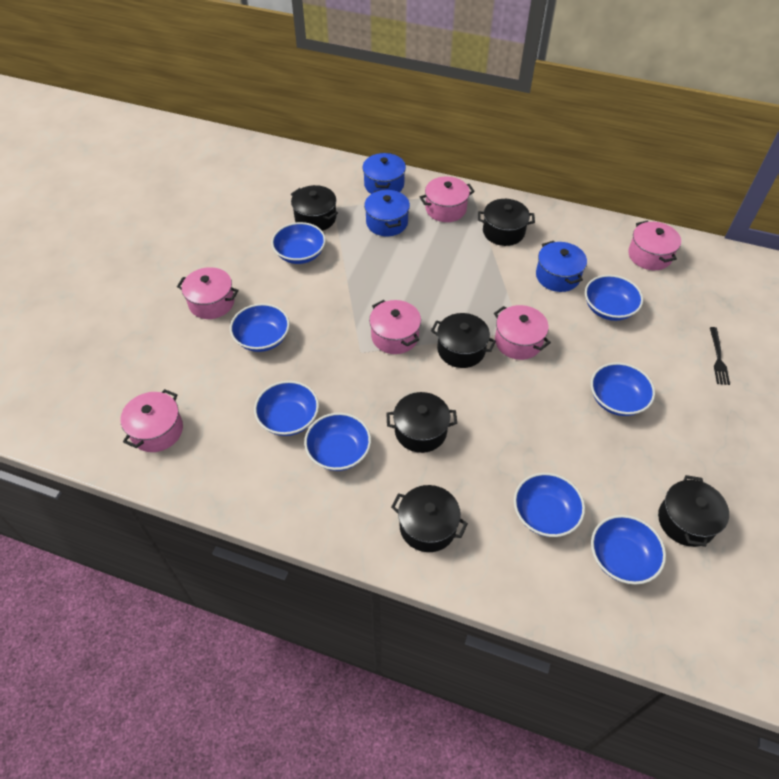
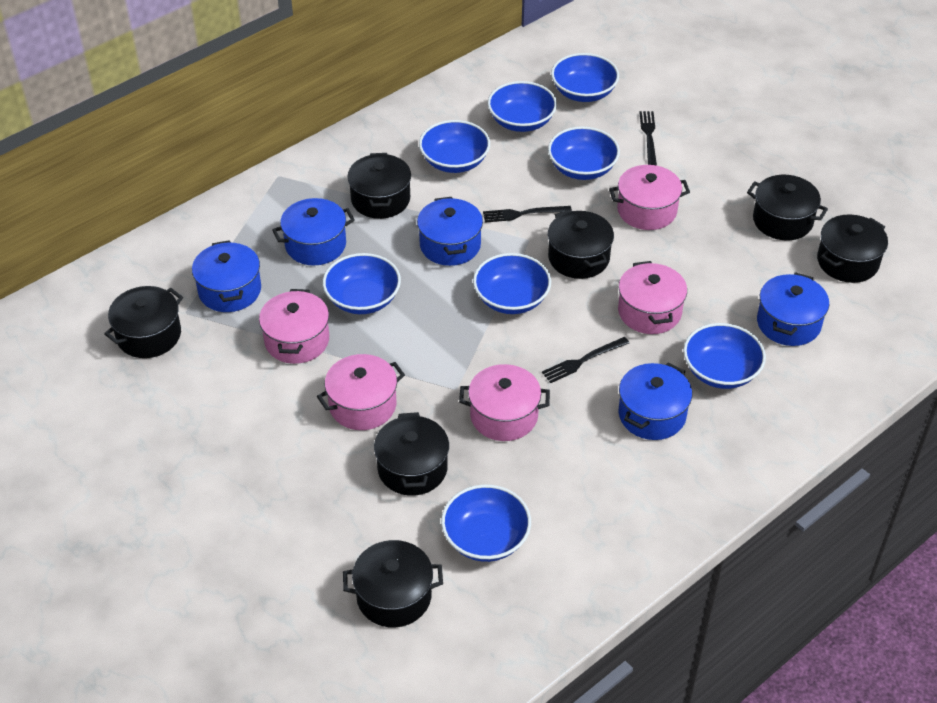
black fork: 1 -> 3
black pot: 6 -> 7
blue pot: 3 -> 5
pink pot: 6 -> 5

